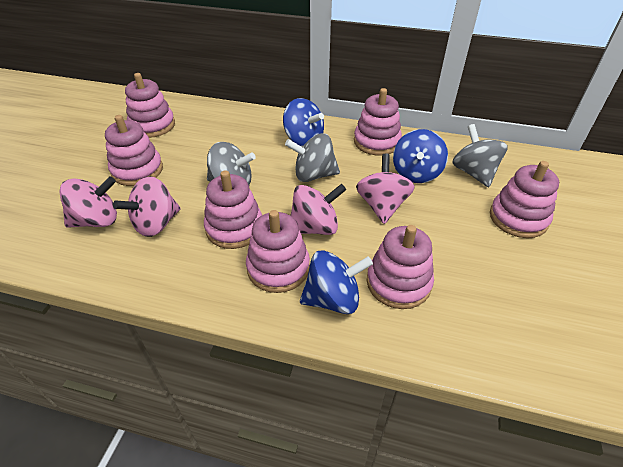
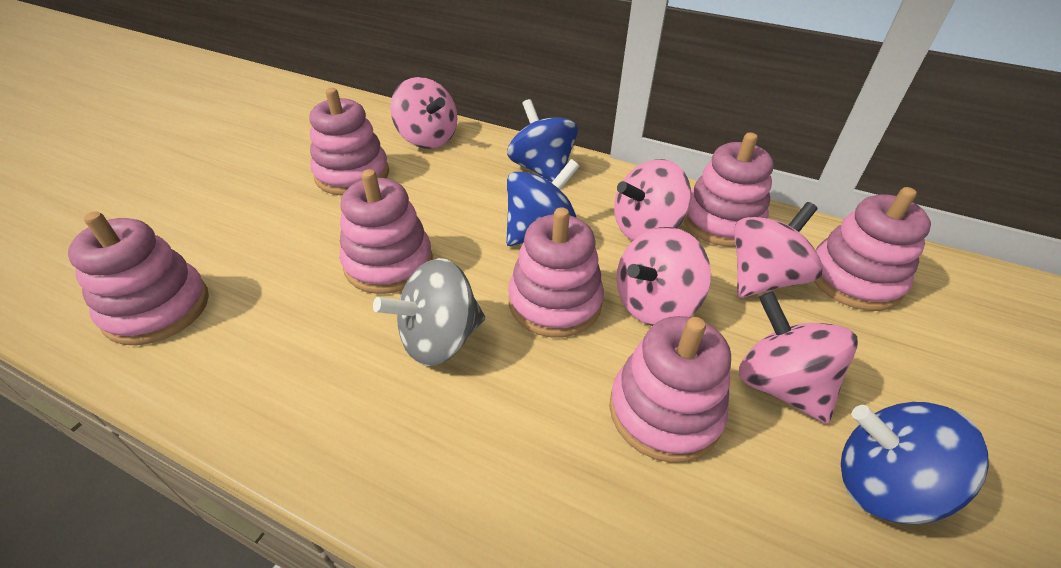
grey spinning top: 3 -> 1
pink spinning top: 4 -> 5

